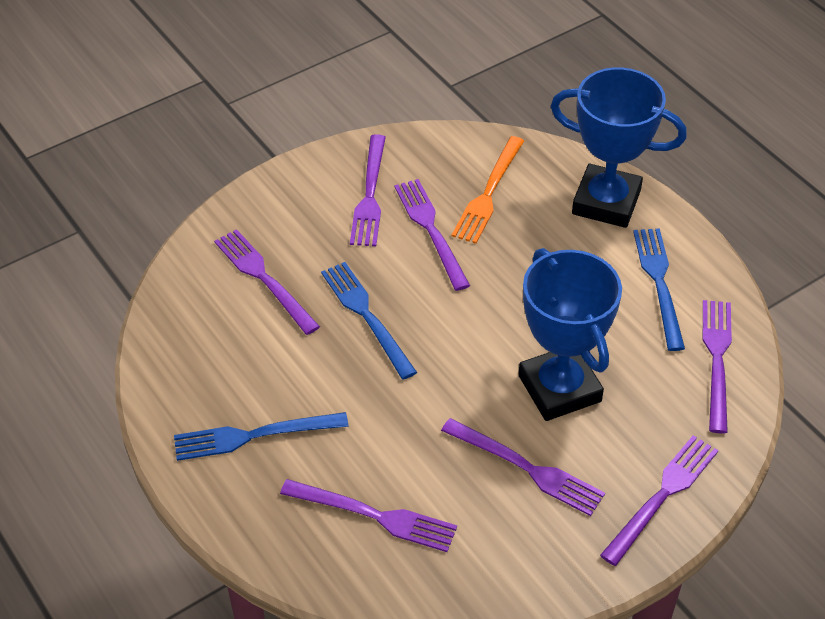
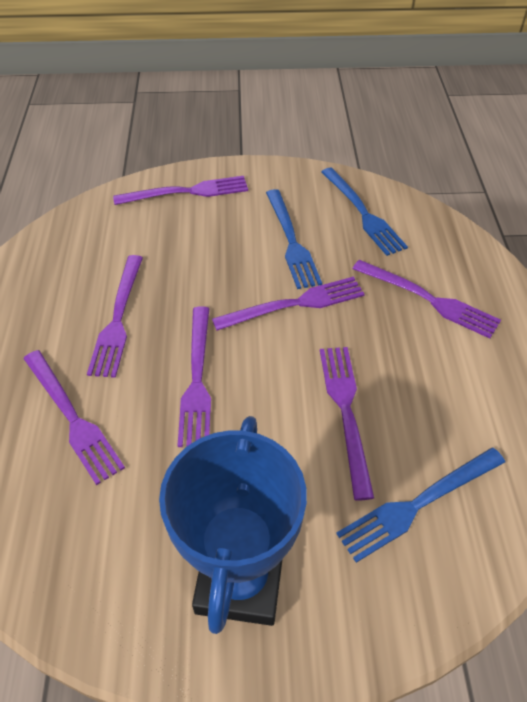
blue trophy: 2 -> 1
orange fork: 1 -> 0

